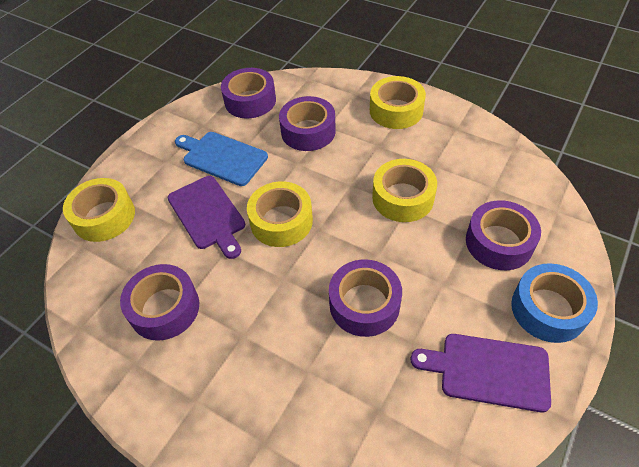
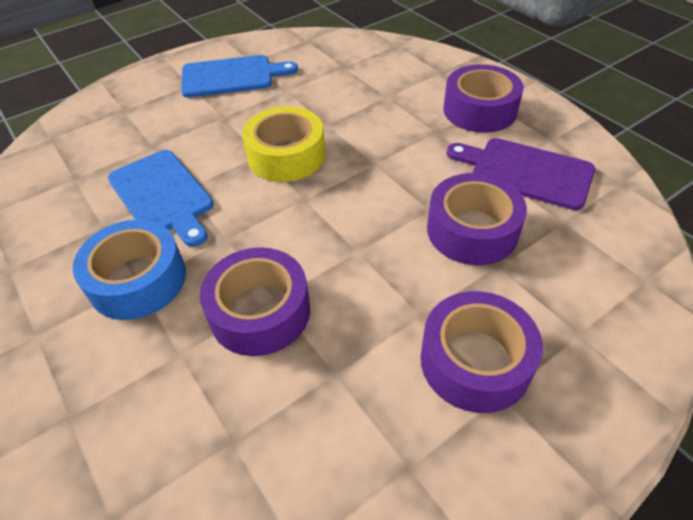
blue cutting board: 1 -> 2
purple cutting board: 2 -> 1
purple tape: 5 -> 4
yellow tape: 4 -> 1

